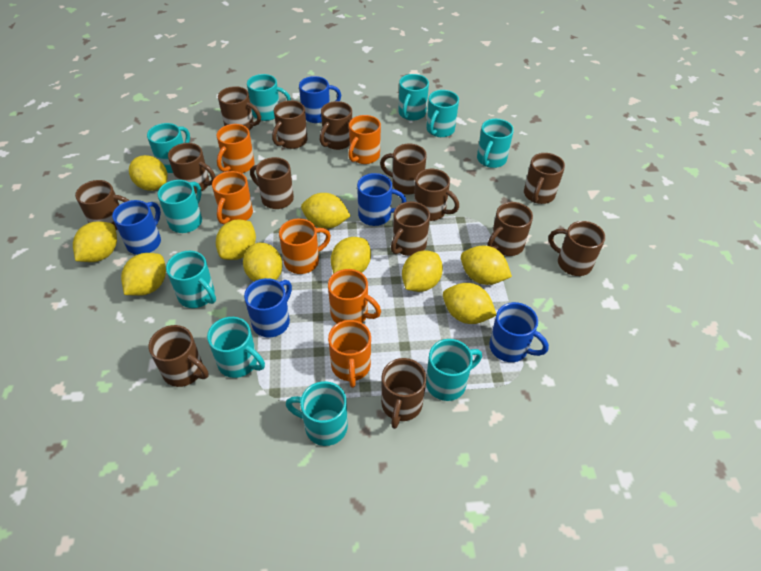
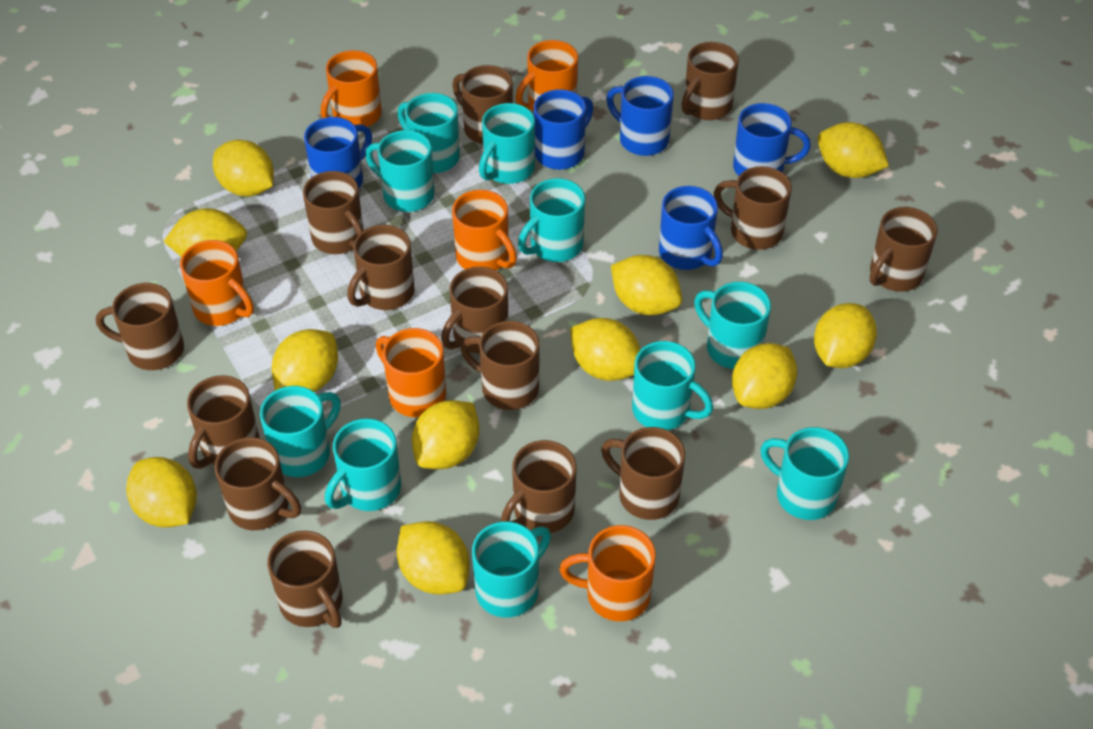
yellow lemon: 10 -> 11

